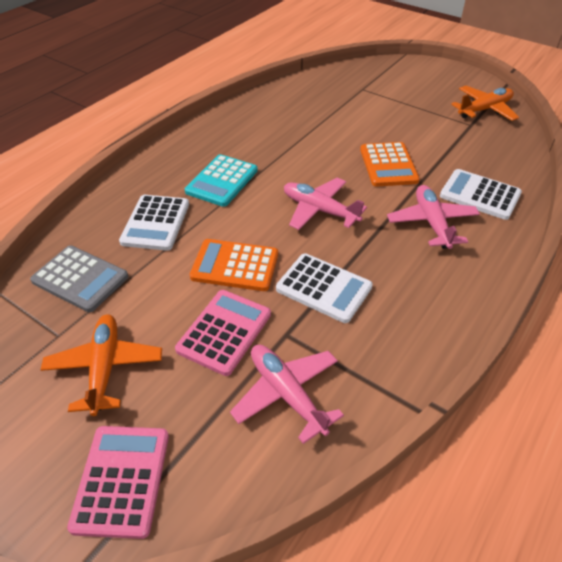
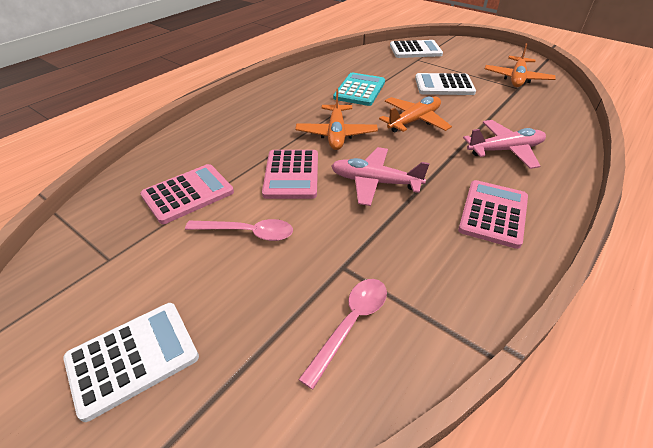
grey calculator: 1 -> 0
orange calculator: 2 -> 0
orange plane: 2 -> 3
pink calculator: 2 -> 3
pink plane: 3 -> 2
pink spoon: 0 -> 2

